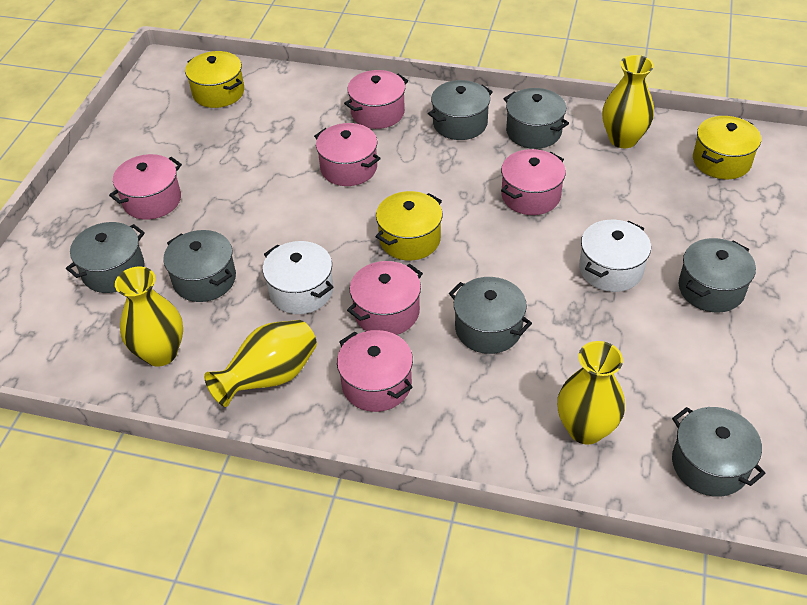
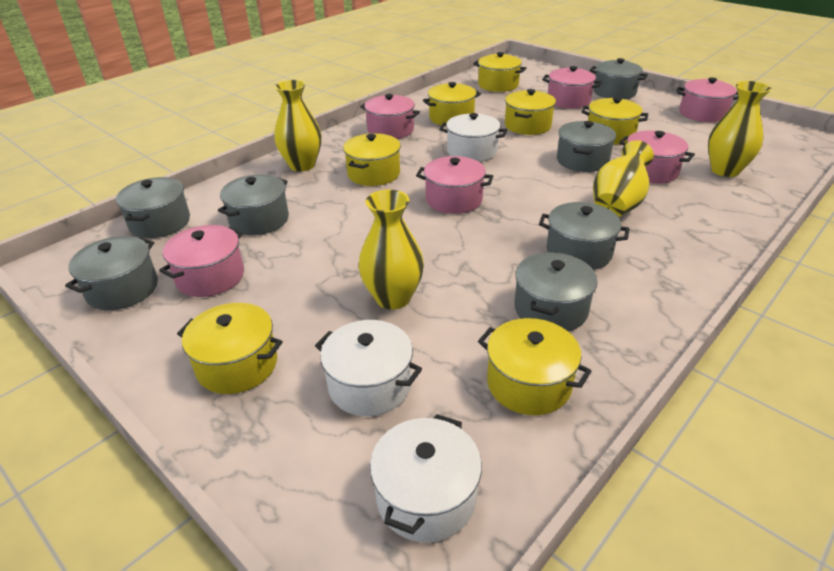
white pot: 2 -> 3
yellow pot: 3 -> 7

